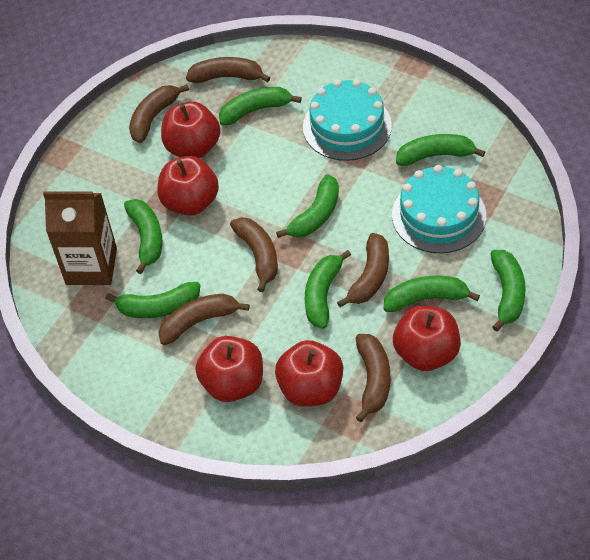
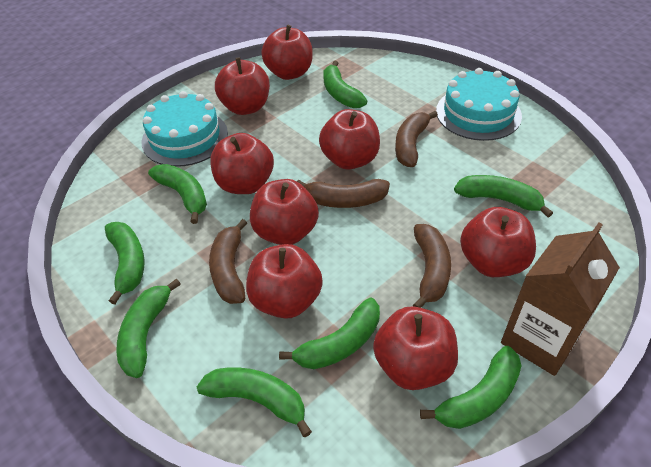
brown banana: 6 -> 4
red apple: 5 -> 8

